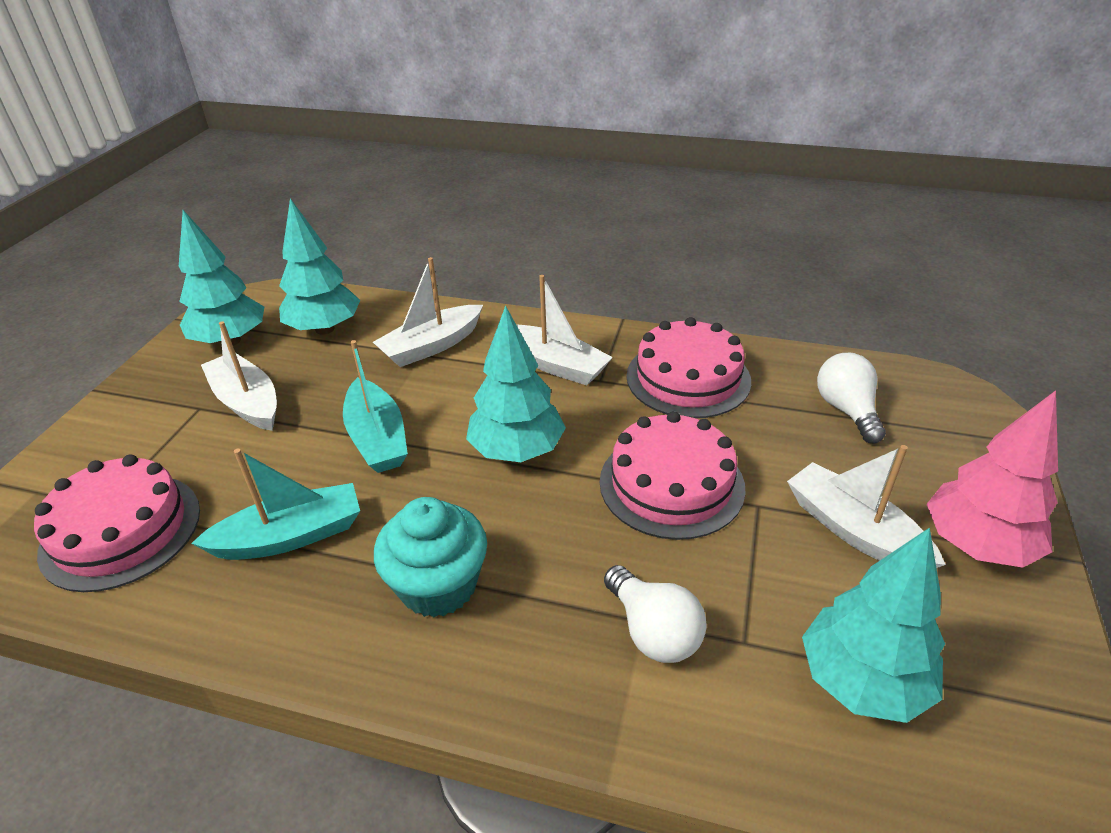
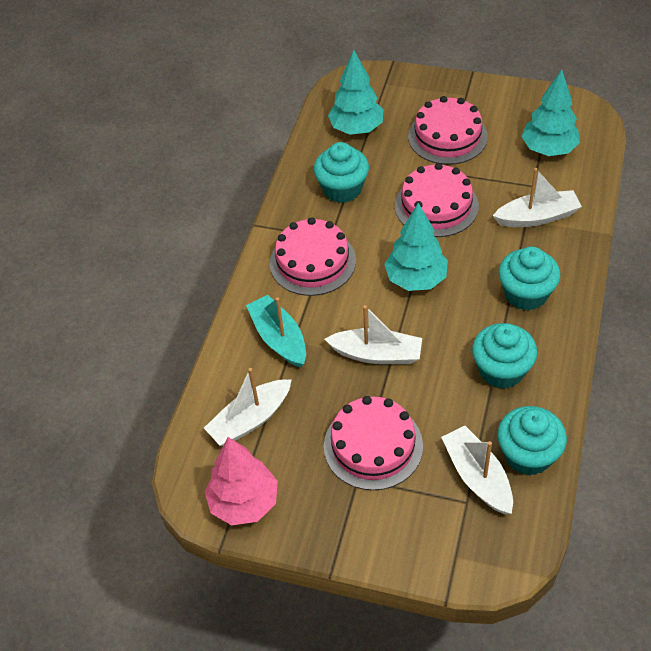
pink cake: 3 -> 4
turquoise boat: 2 -> 1
turquoise cupcake: 1 -> 4
turquoise tree: 4 -> 3
white light bulb: 2 -> 0

